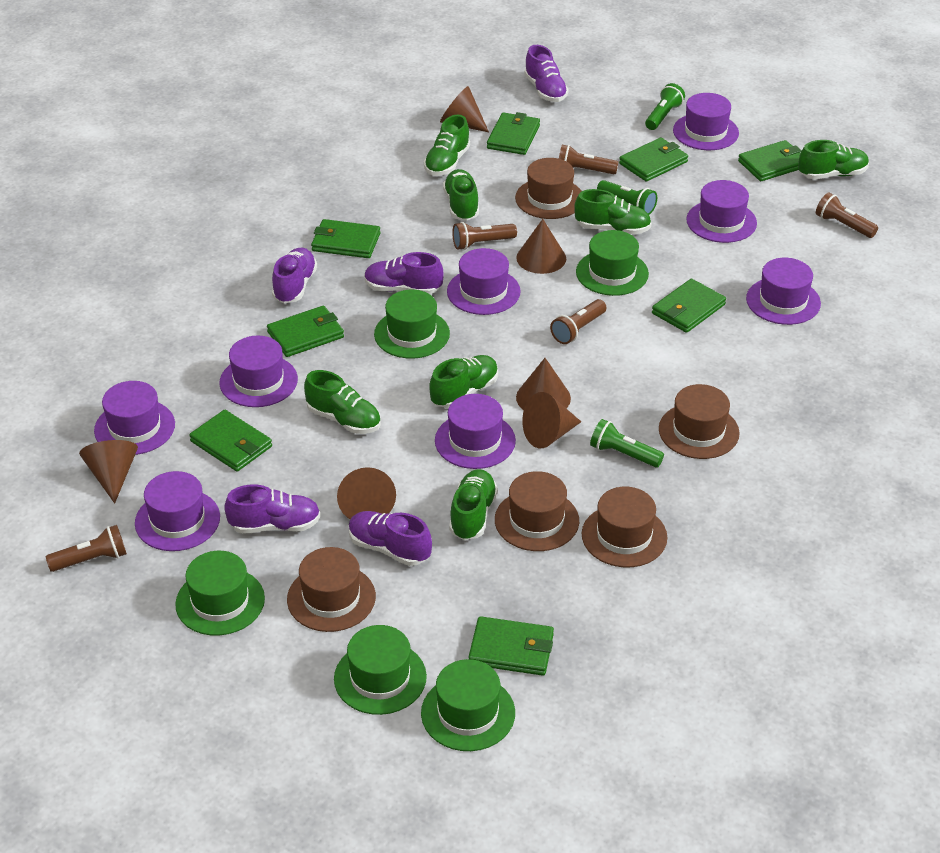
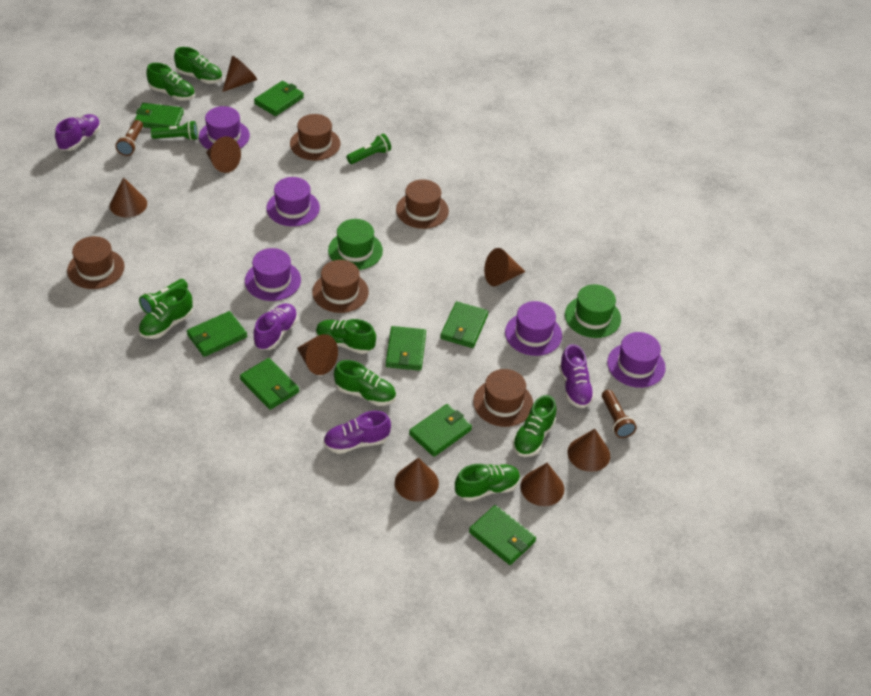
brown cone: 6 -> 8
brown flashlight: 5 -> 2
green hat: 5 -> 2
purple hat: 8 -> 5
purple shoe: 5 -> 4

